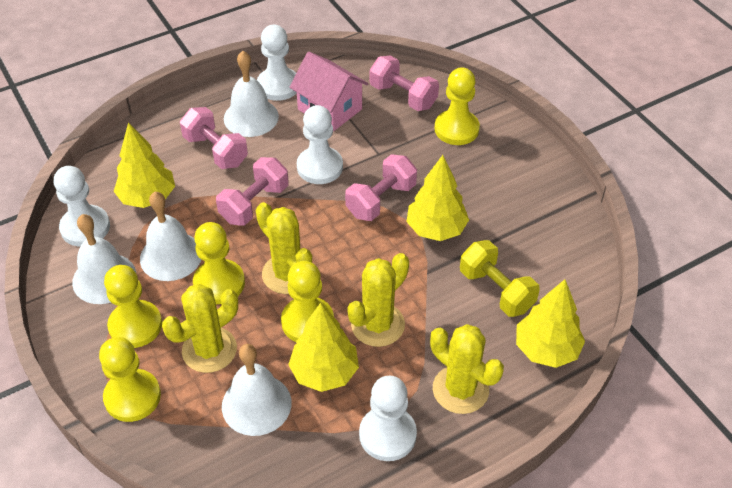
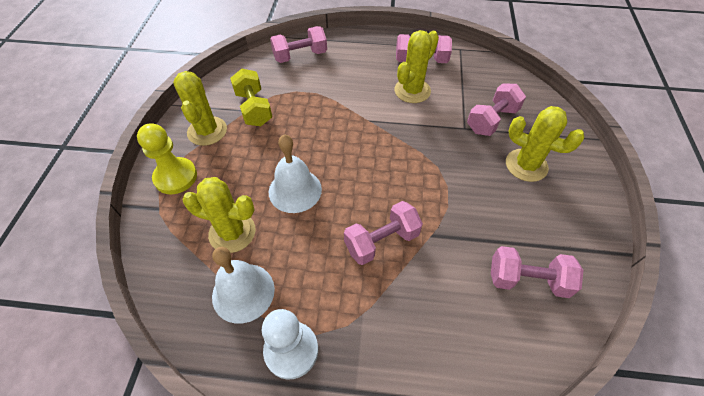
pink dumbbell: 4 -> 5
pink house: 1 -> 0
white bell: 4 -> 2
white pawn: 4 -> 1
yellow pawn: 5 -> 1
yellow tree: 4 -> 0

